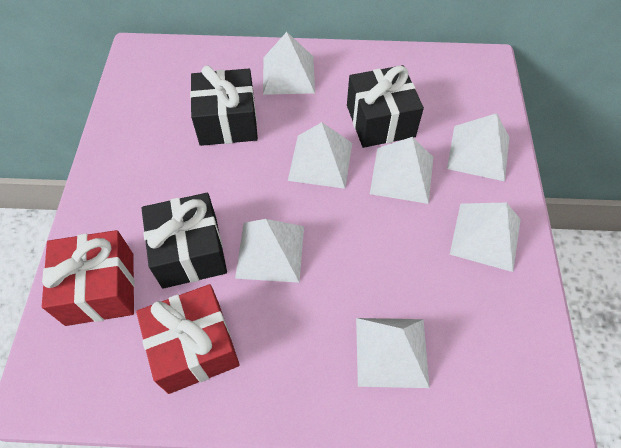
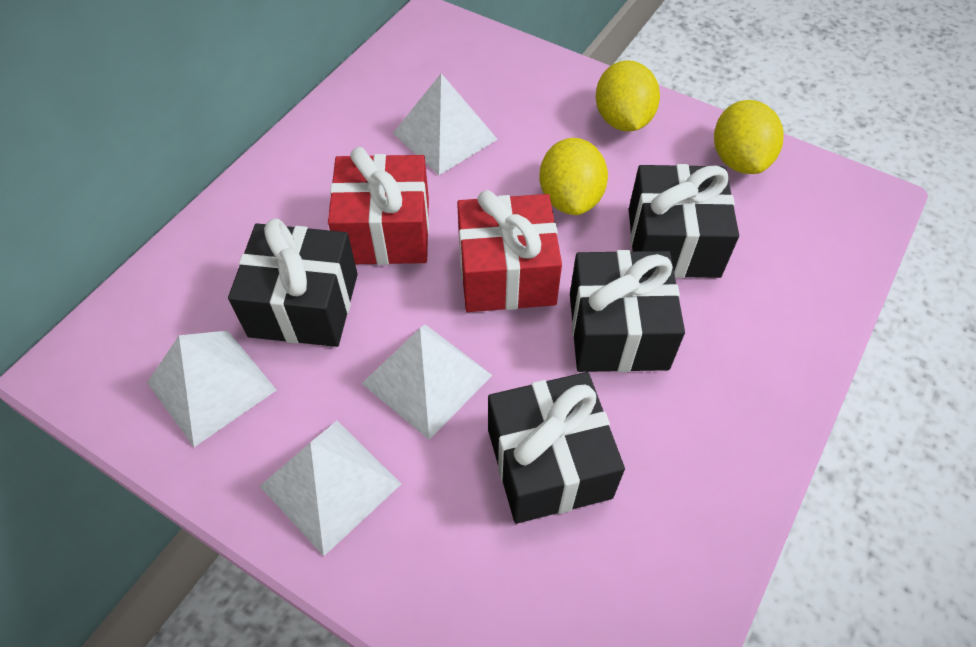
black gift: 3 -> 4
white pyramid: 7 -> 4
yellow lemon: 0 -> 3

